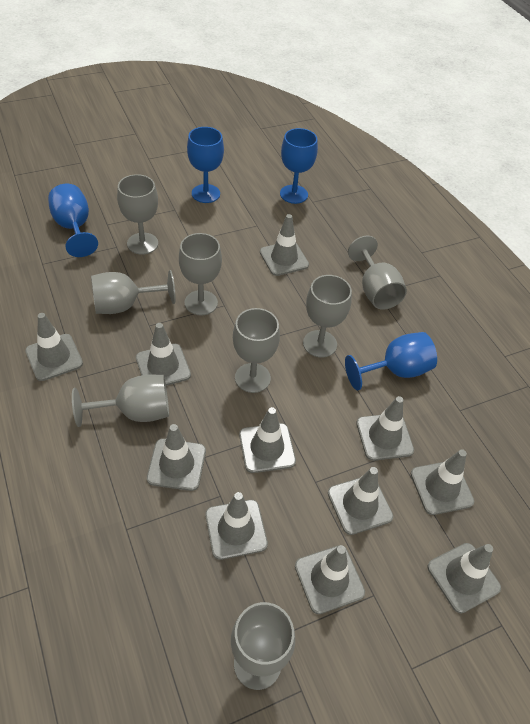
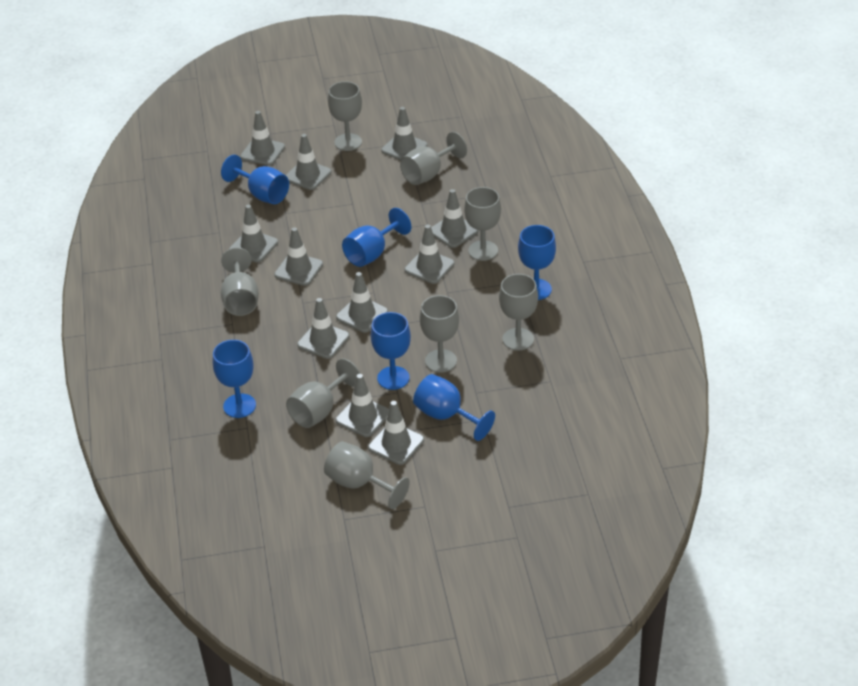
blue goblet: 4 -> 6

